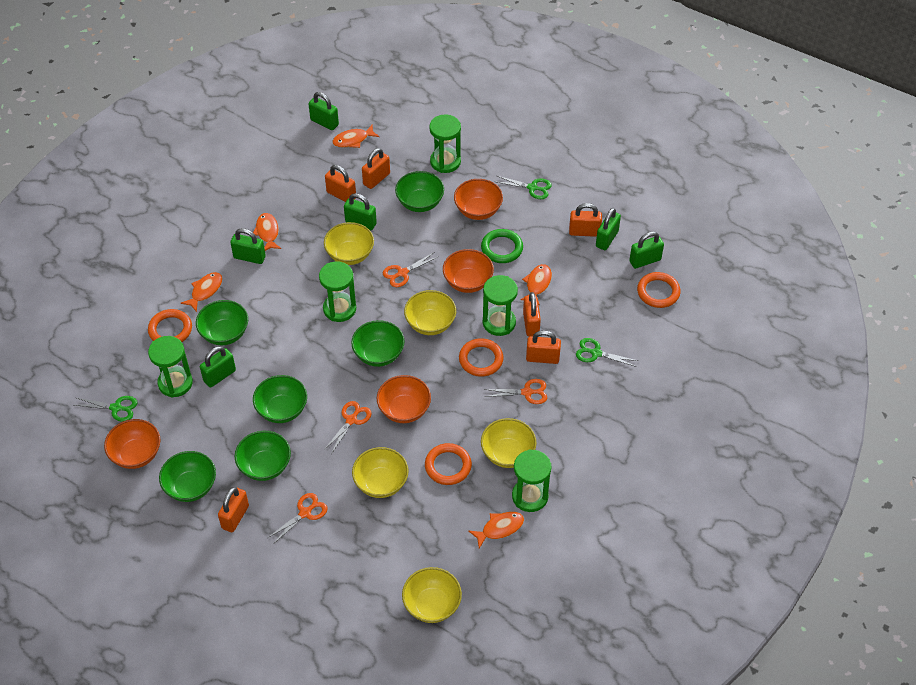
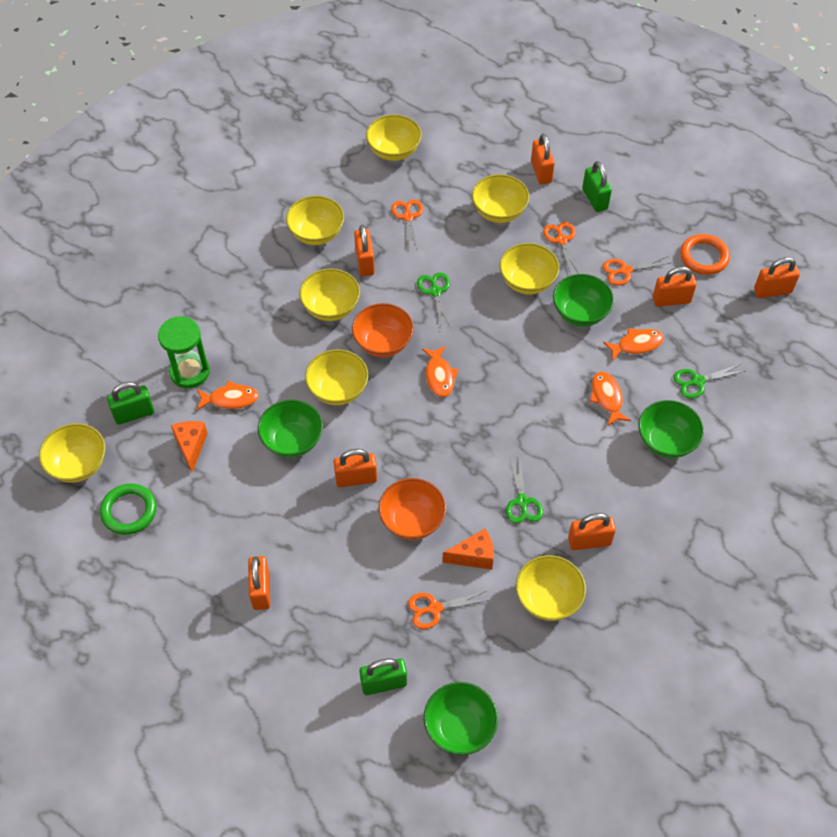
green bowl: 6 -> 4
green hourglass: 5 -> 1
green padlock: 6 -> 3
orange bowl: 4 -> 2
orange cheese: 0 -> 2
orange fish: 5 -> 4
orange padlock: 6 -> 7
orange ring: 4 -> 1
yellow bowl: 5 -> 8

